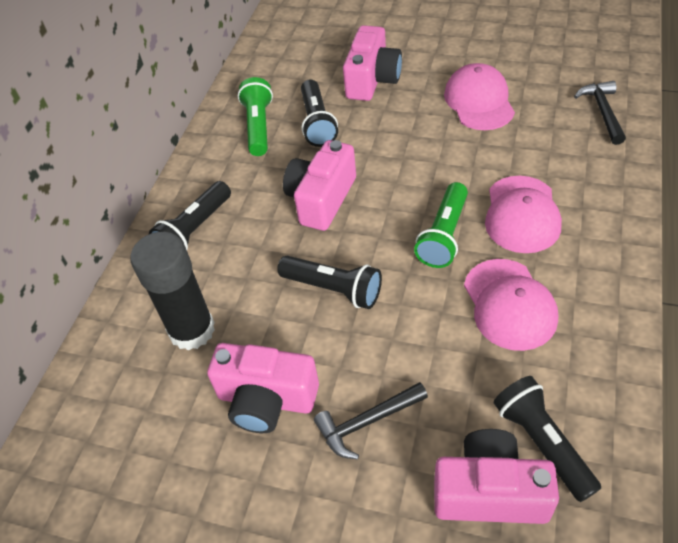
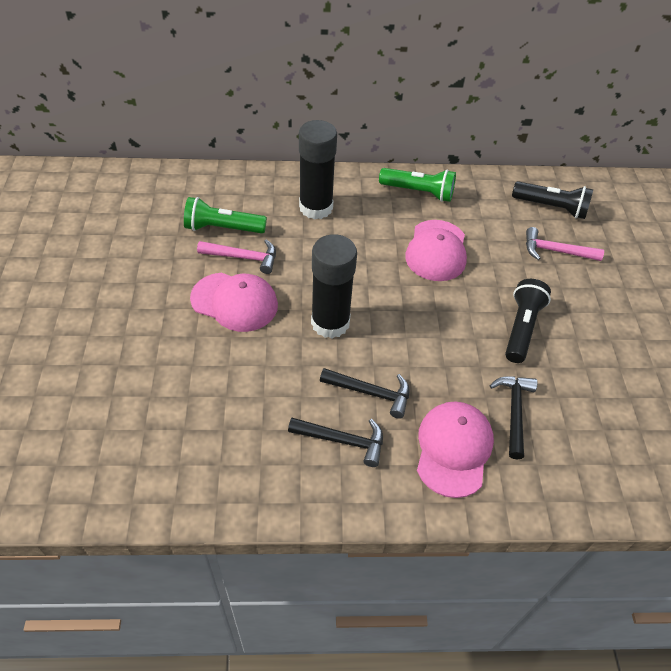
black flashlight: 4 -> 2
black glue stick: 1 -> 2
black hammer: 2 -> 3
pink camera: 4 -> 0
pink hammer: 0 -> 2

